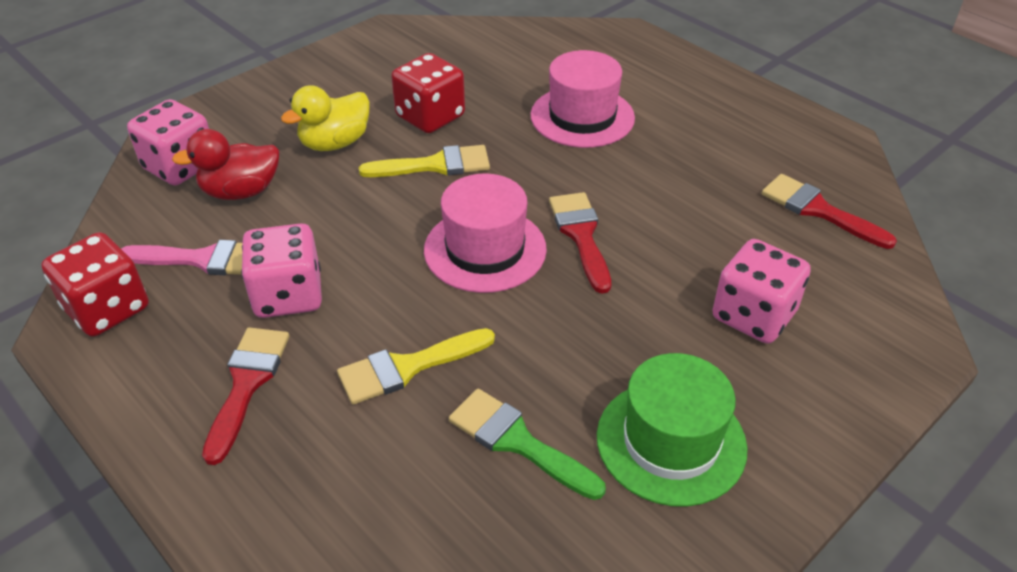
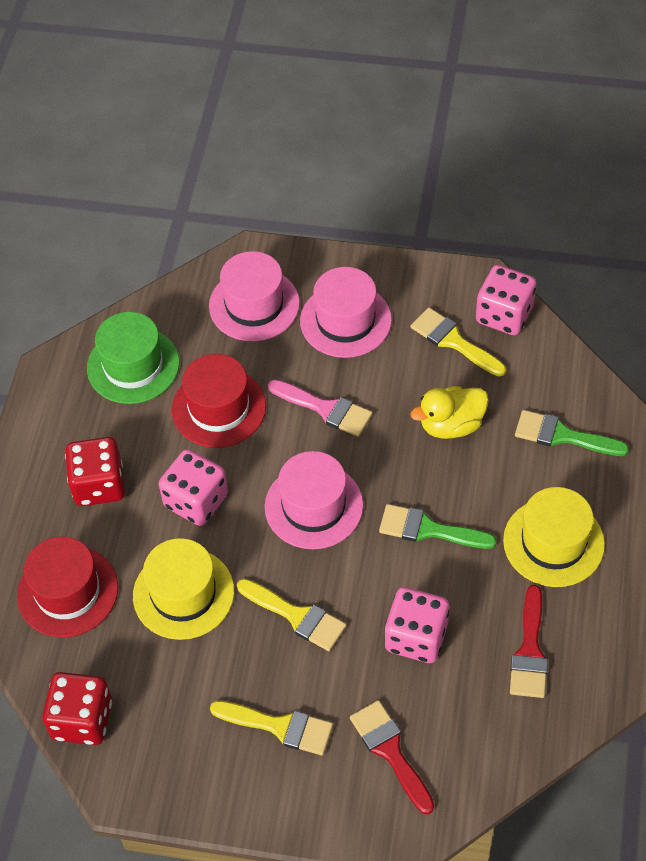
green brush: 1 -> 2
pink hat: 2 -> 3
red brush: 3 -> 2
red duck: 1 -> 0
red hat: 0 -> 2
yellow brush: 2 -> 3
yellow hat: 0 -> 2

